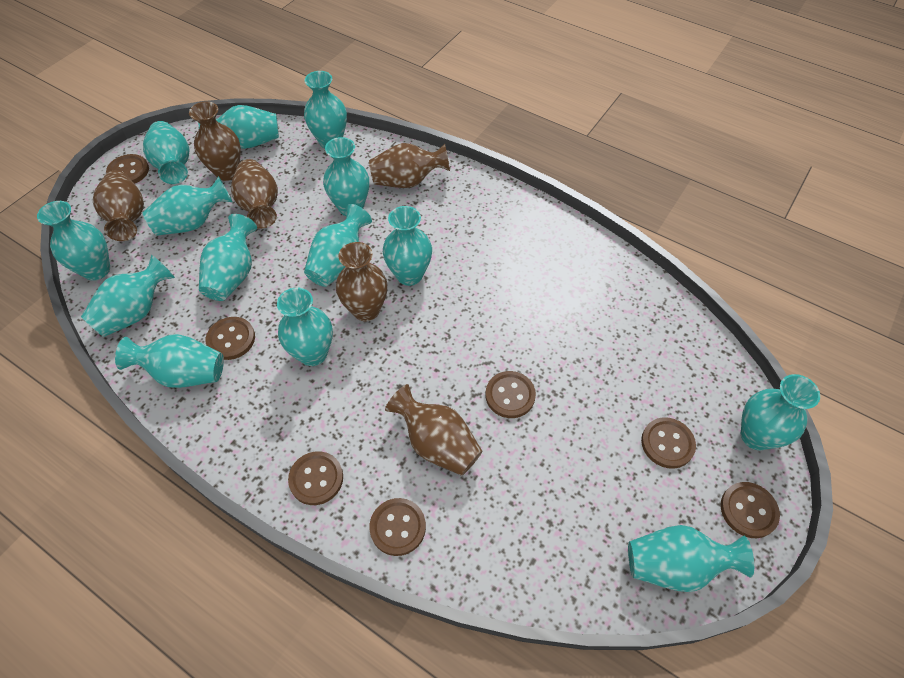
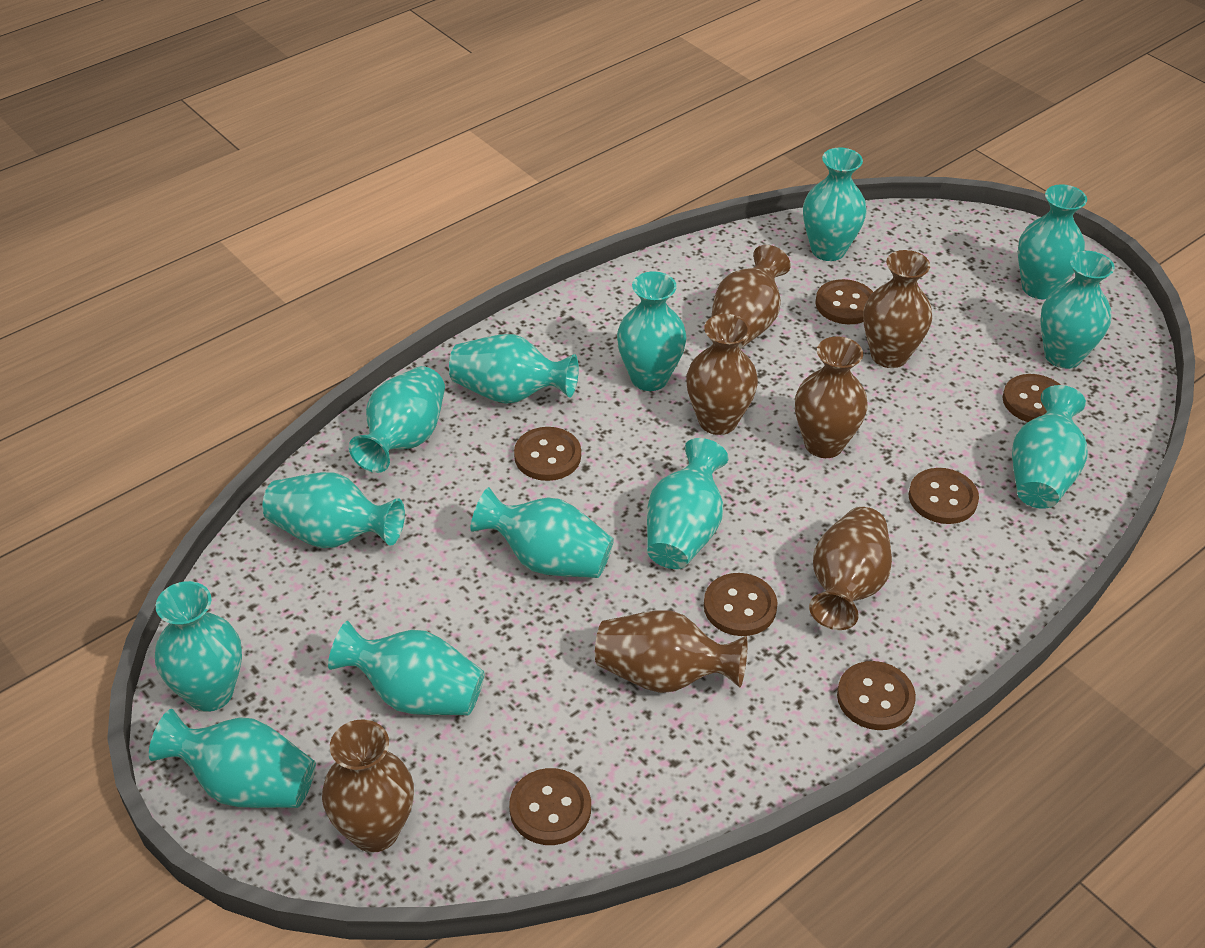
brown vase: 6 -> 7
turquoise vase: 14 -> 13

